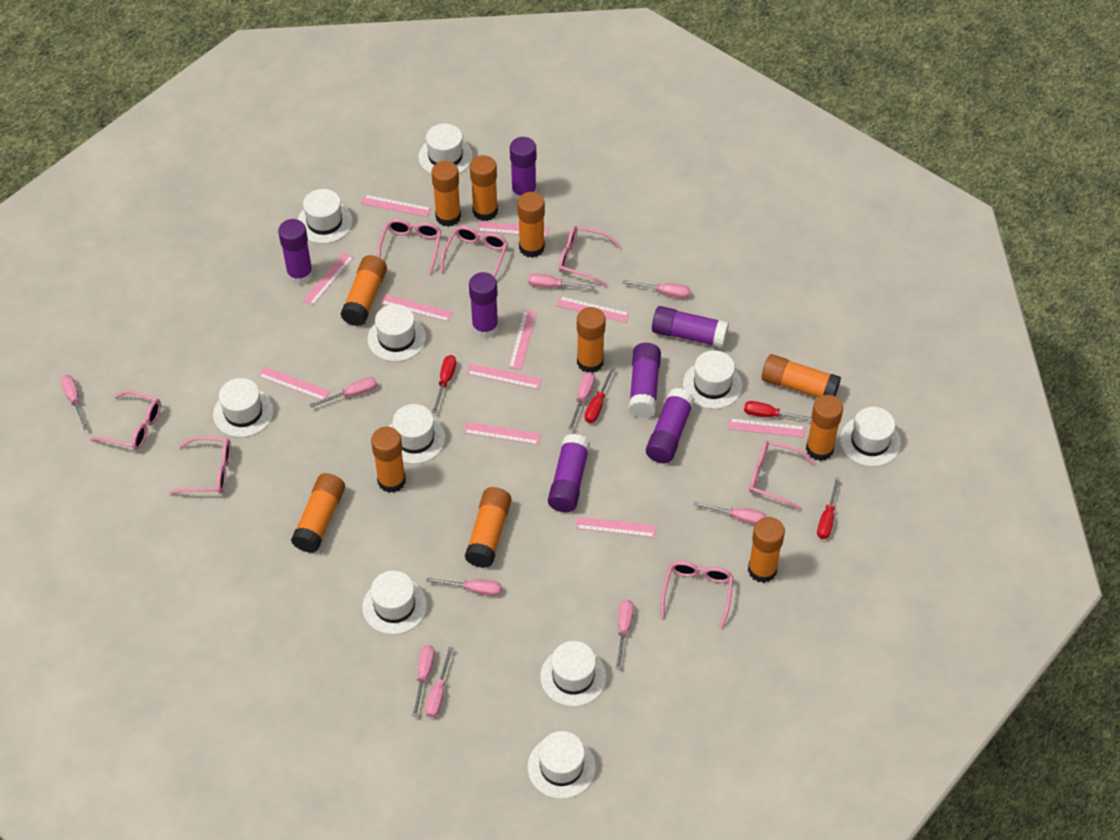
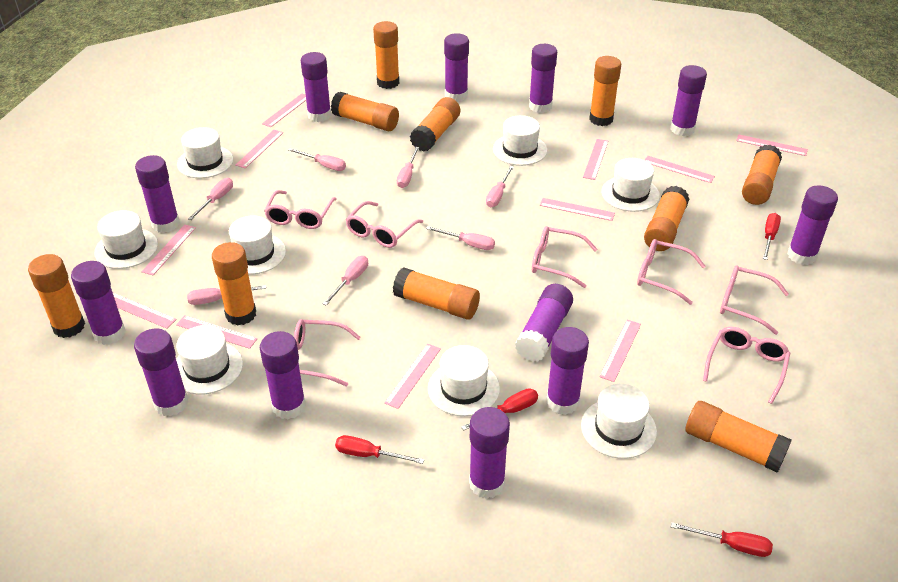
orange glue stick: 11 -> 10
pink screwdriver: 10 -> 7
purple glue stick: 7 -> 12
white hat: 10 -> 8

